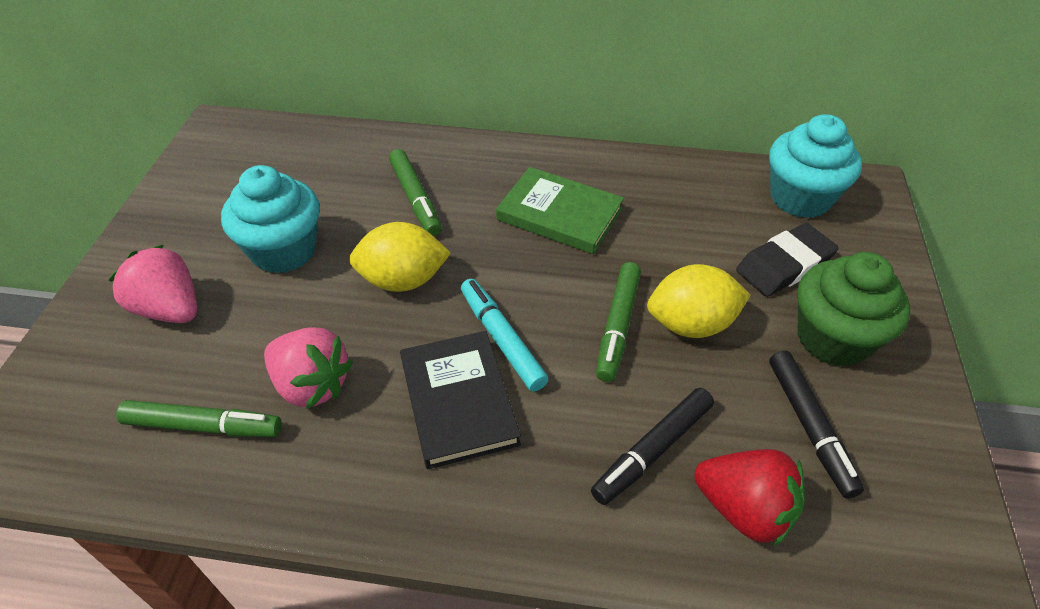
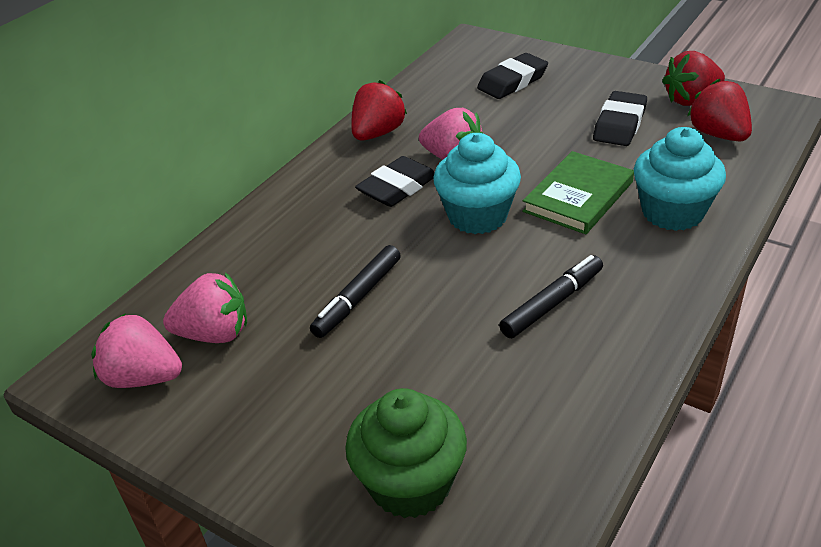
black book: 1 -> 0
black eraser: 1 -> 3
green marker: 3 -> 0
pink strawberry: 2 -> 3
red strawberry: 1 -> 3
turquoise marker: 1 -> 0
yellow lemon: 2 -> 0

